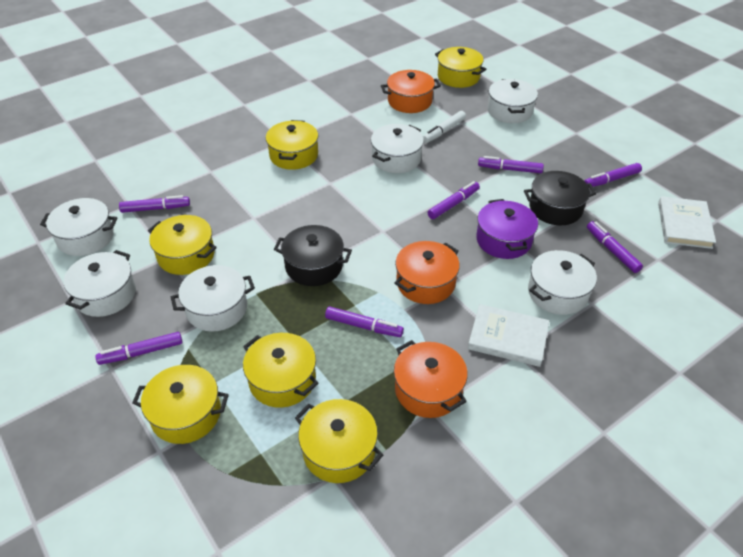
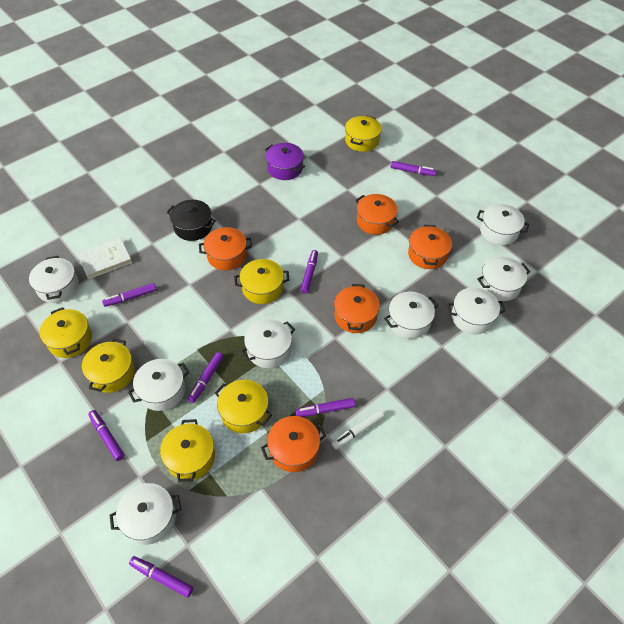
black pot: 2 -> 1
orange pot: 3 -> 5
white book: 2 -> 1
white pot: 6 -> 8

